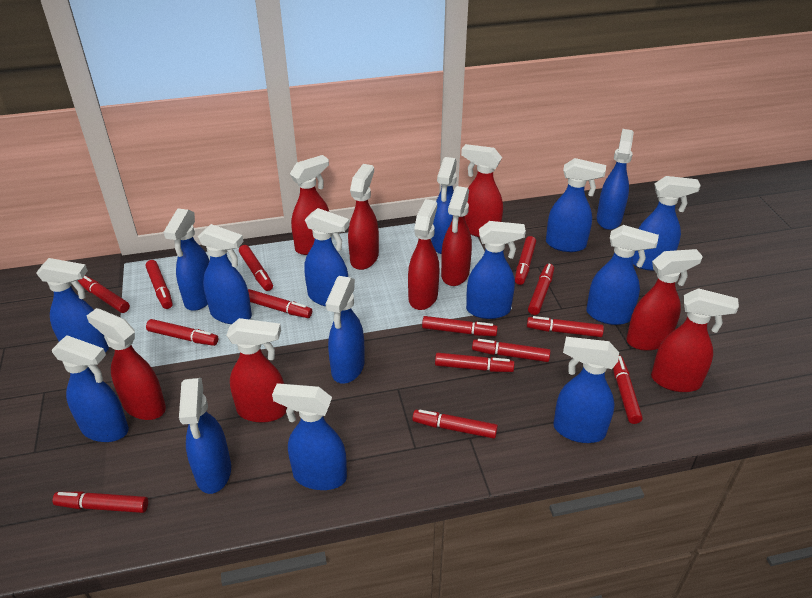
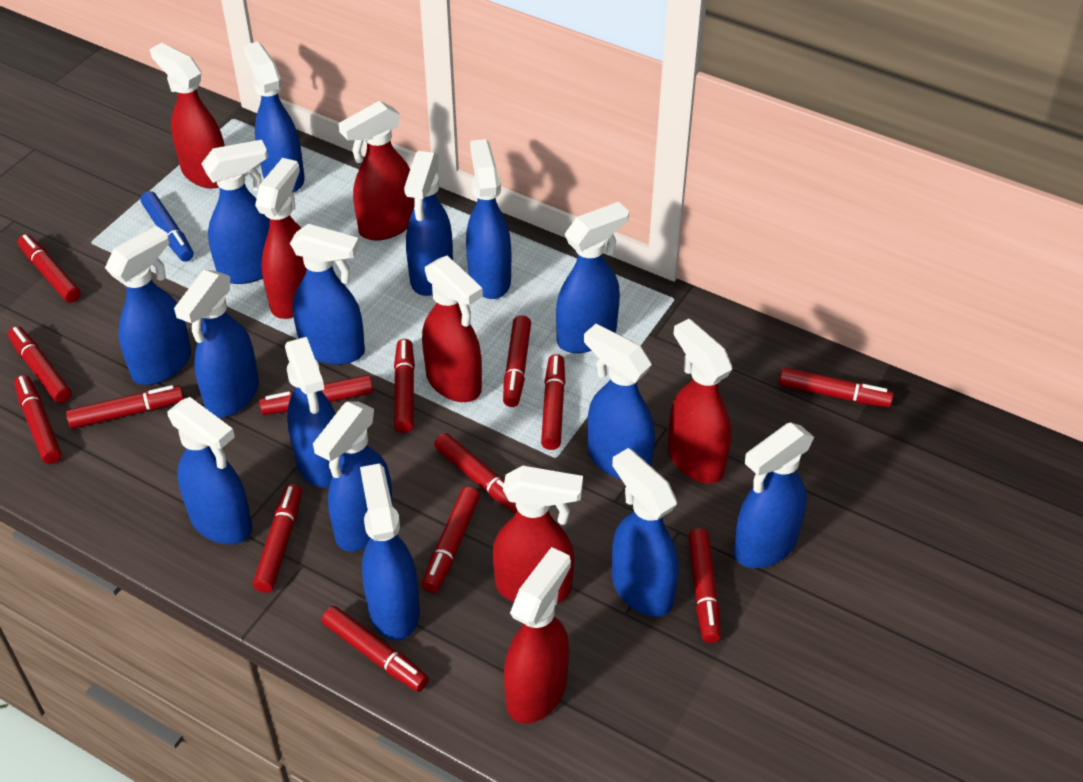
blue marker: 0 -> 1
red spray bottle: 9 -> 7

